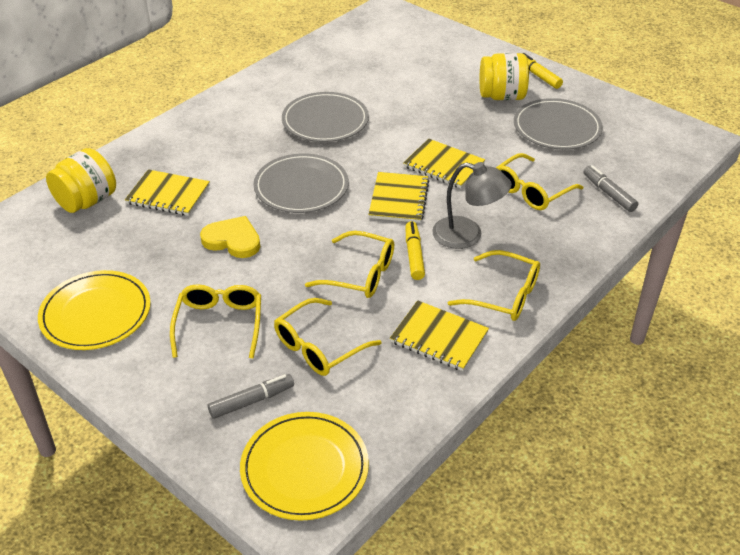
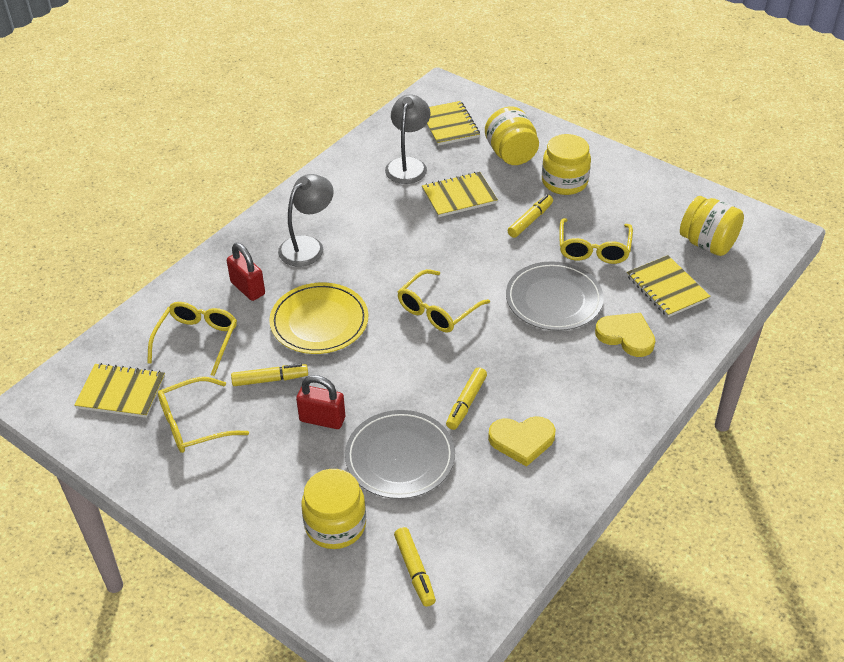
grey lamp: 1 -> 2
grey marker: 2 -> 0
grey plate: 3 -> 2
red padlock: 0 -> 2
yellow glasses: 5 -> 4
yellow heart: 1 -> 2
yellow jar: 2 -> 4
yellow marker: 2 -> 4
yellow plate: 2 -> 1

